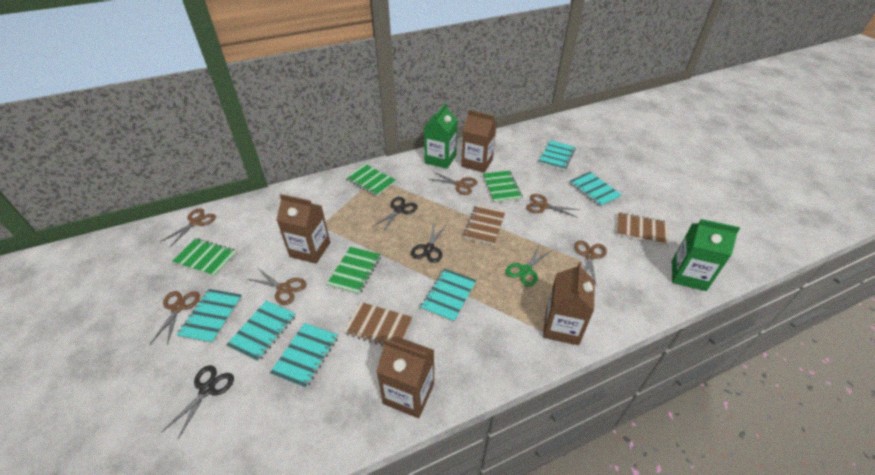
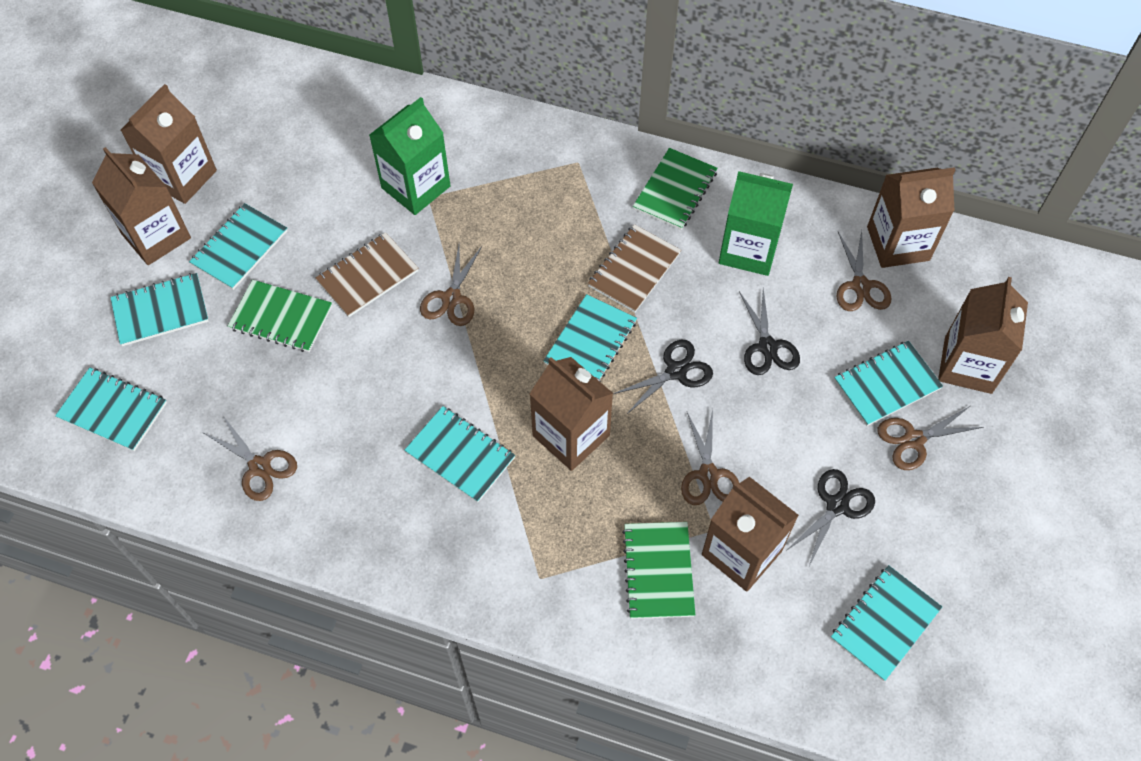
brown carton: 4 -> 6
brown notebook: 3 -> 2
brown scissors: 6 -> 5
green notebook: 4 -> 3
green scissors: 1 -> 0
turquoise notebook: 6 -> 7

